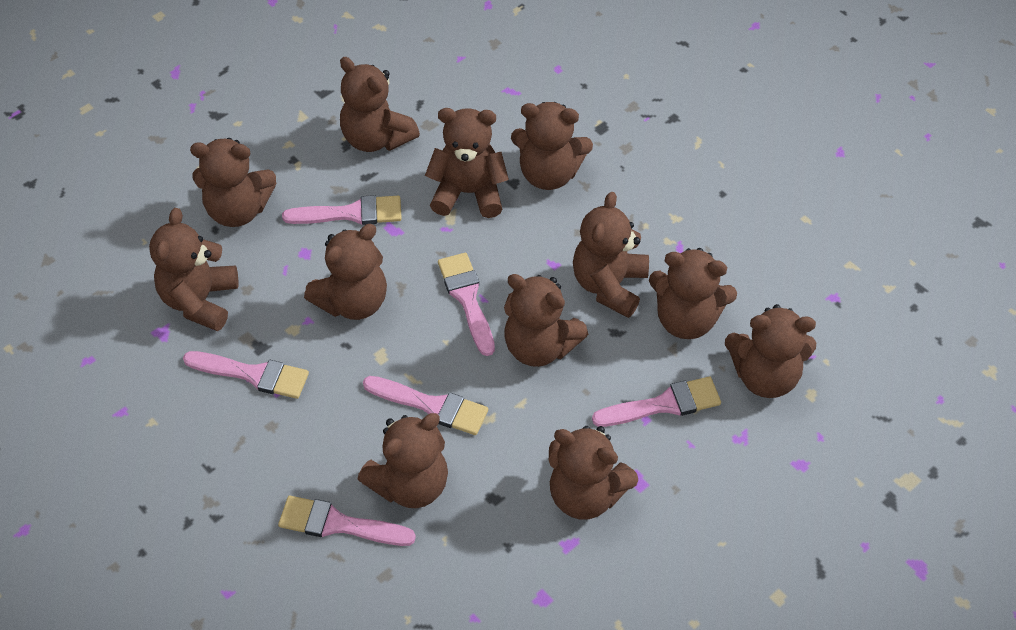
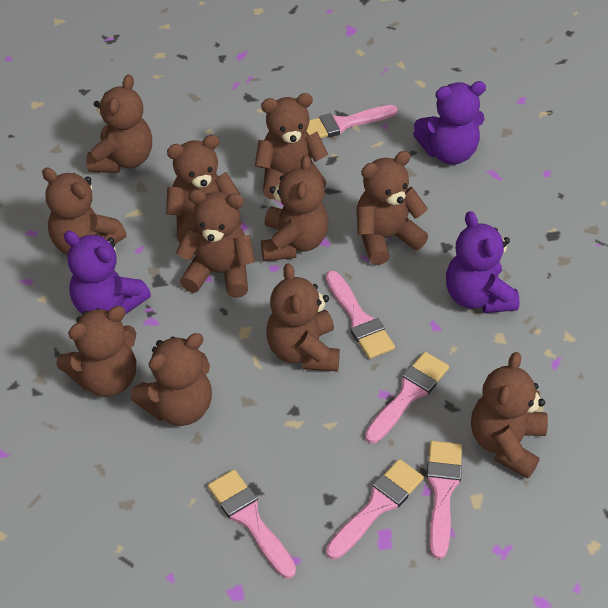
brown teddy bear: 12 -> 11
purple teddy bear: 0 -> 3

